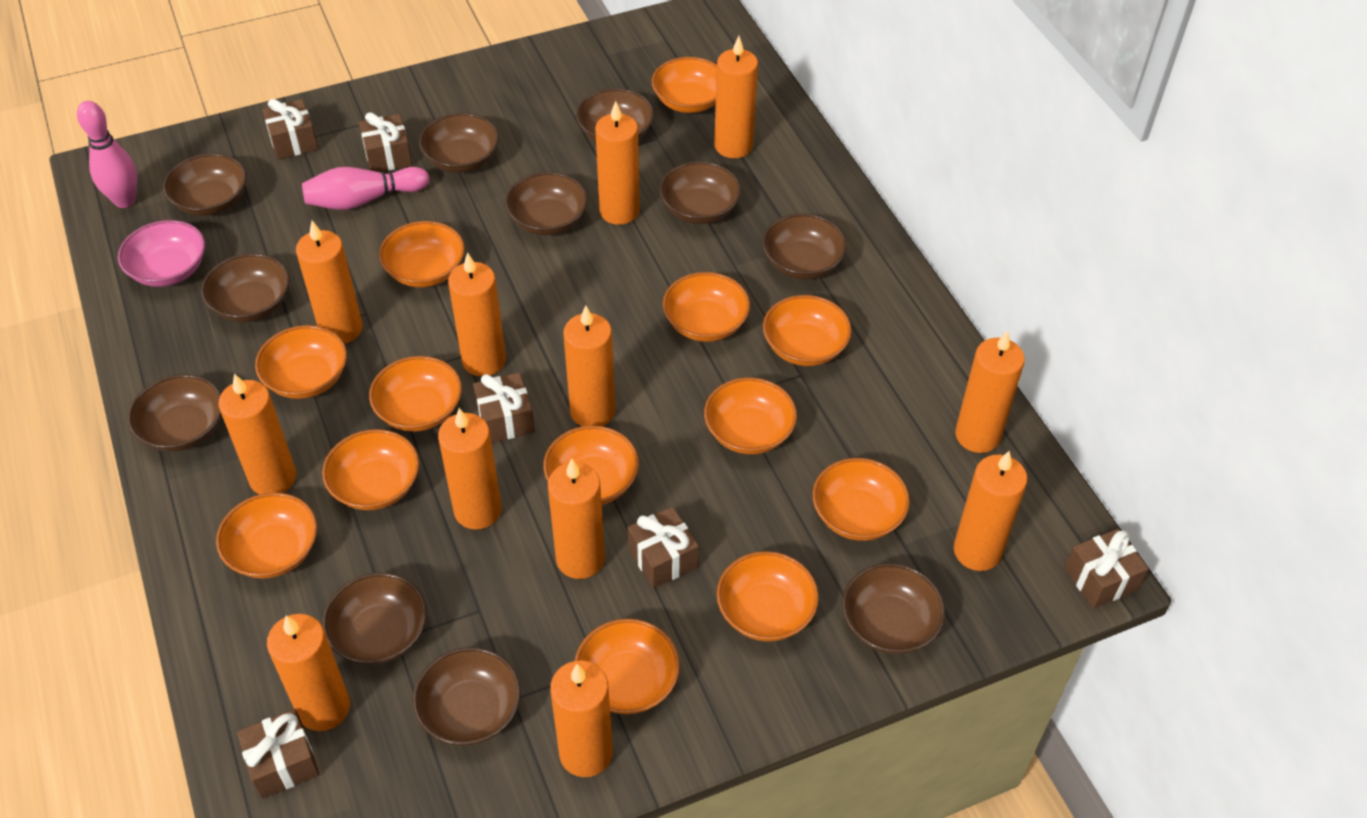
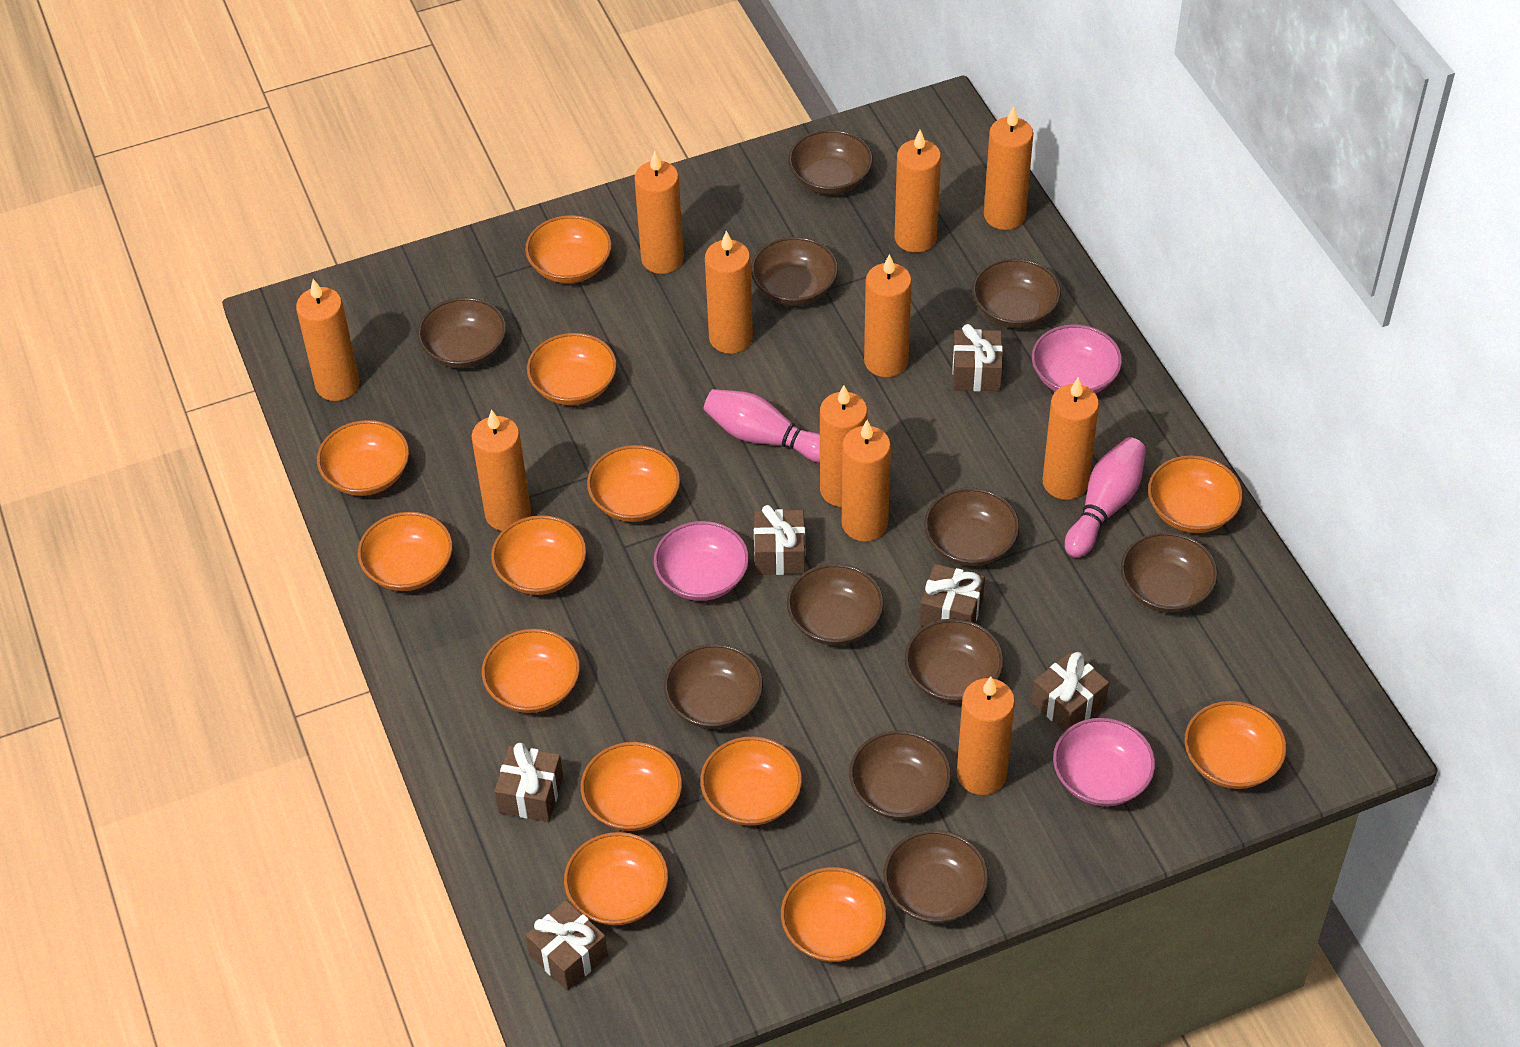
orange candle: 12 -> 11
pink bowl: 1 -> 3

